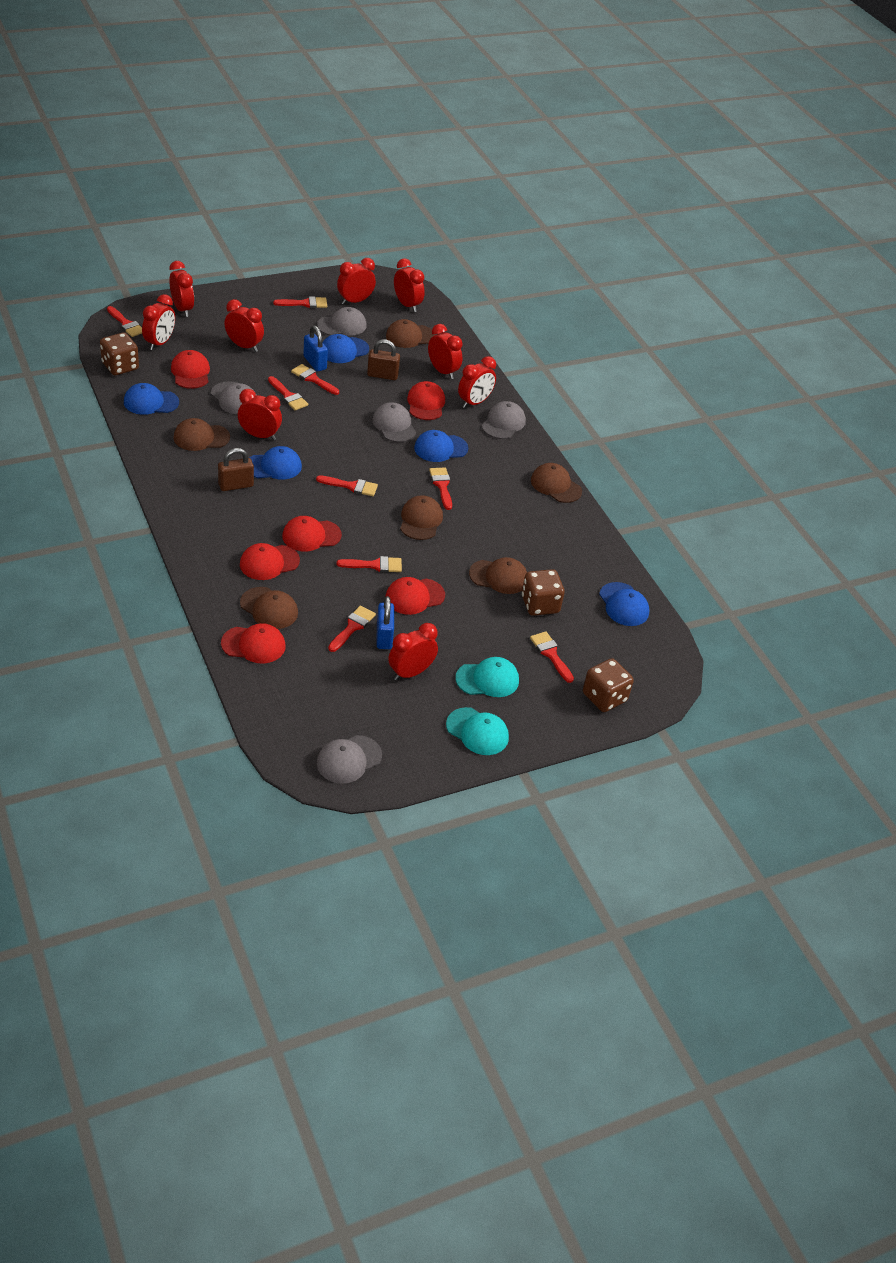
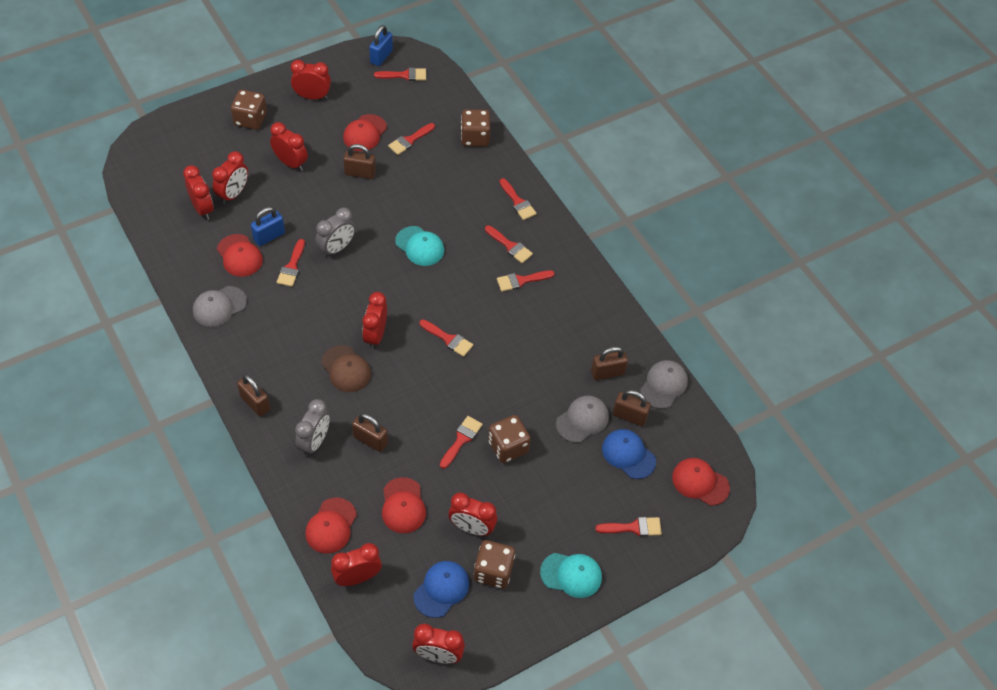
blue cap: 5 -> 2
brown cap: 6 -> 1
brown dice: 3 -> 4
brown padlock: 2 -> 5
grey cap: 5 -> 3
grey clock: 0 -> 2
red cap: 6 -> 5
red clock: 9 -> 8

